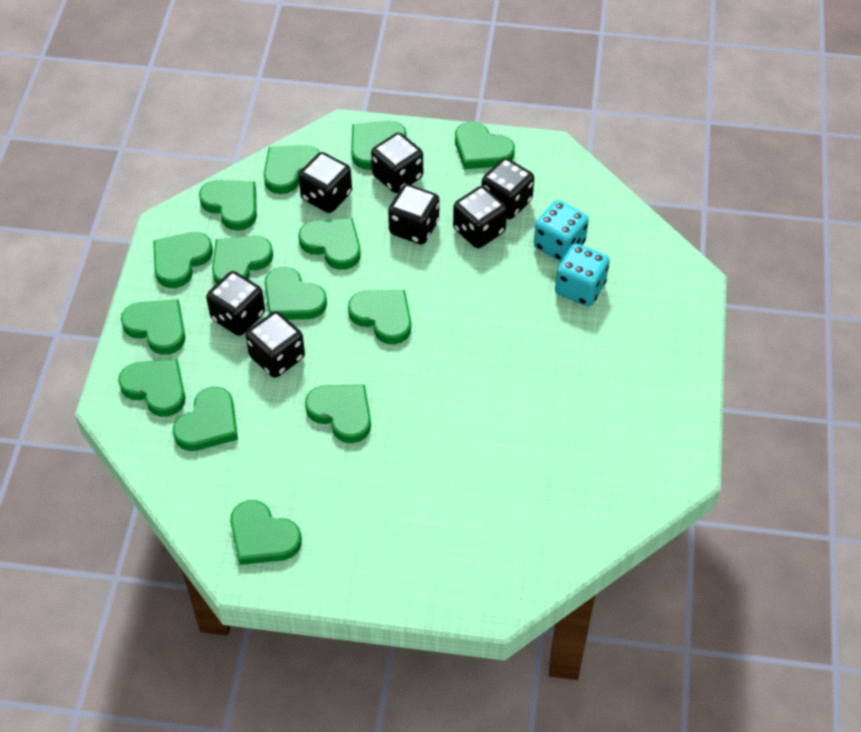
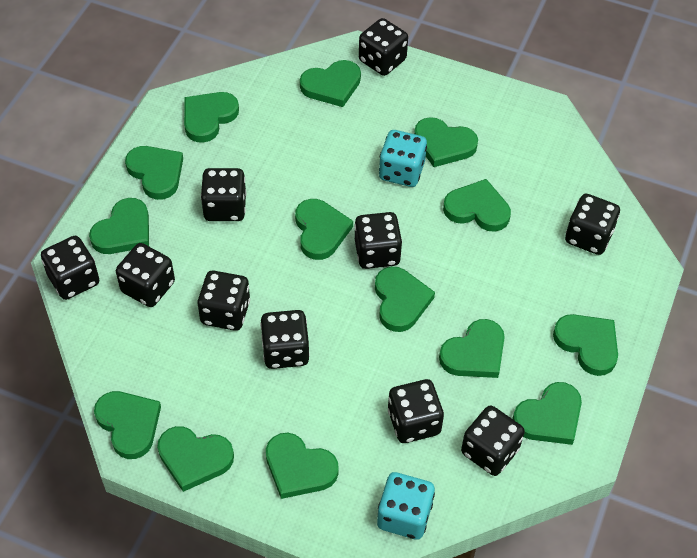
black dice: 7 -> 10

